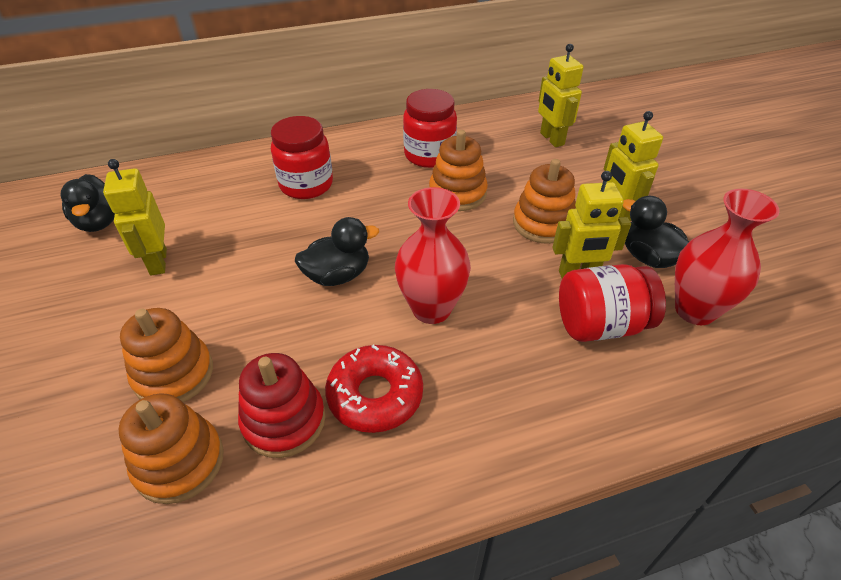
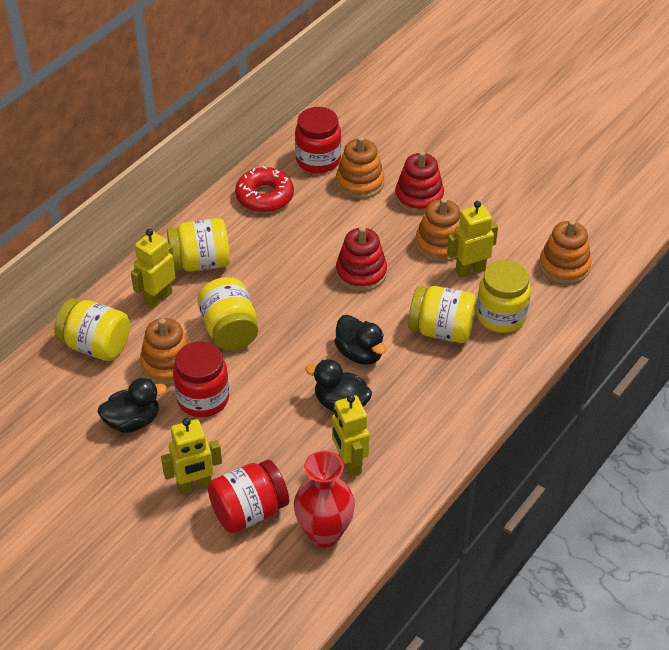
red stacking toy: 1 -> 2
red vase: 2 -> 1
yellow jar: 0 -> 5

